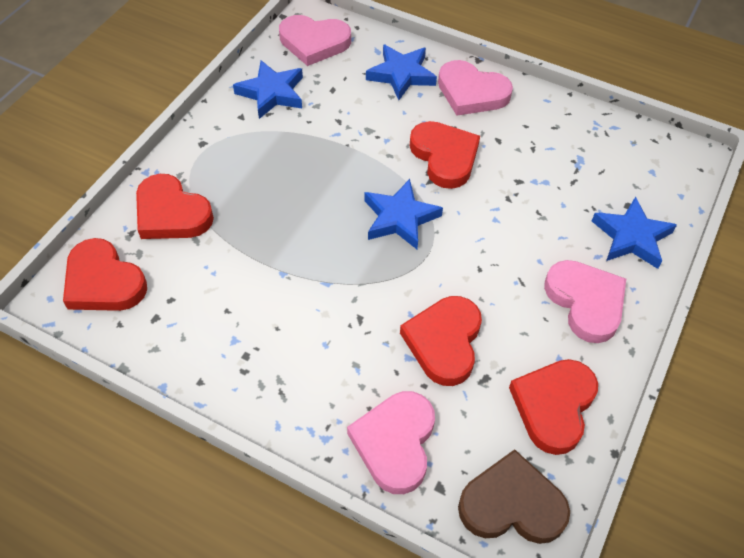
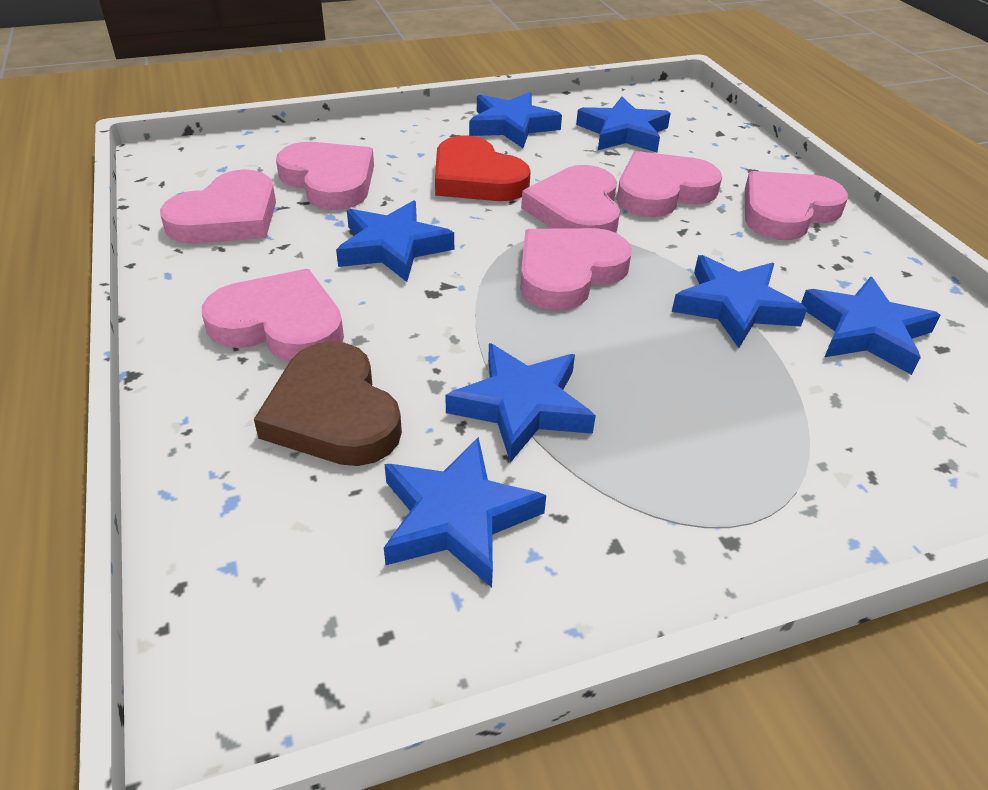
blue star: 4 -> 7
pink heart: 4 -> 7
red heart: 5 -> 1

